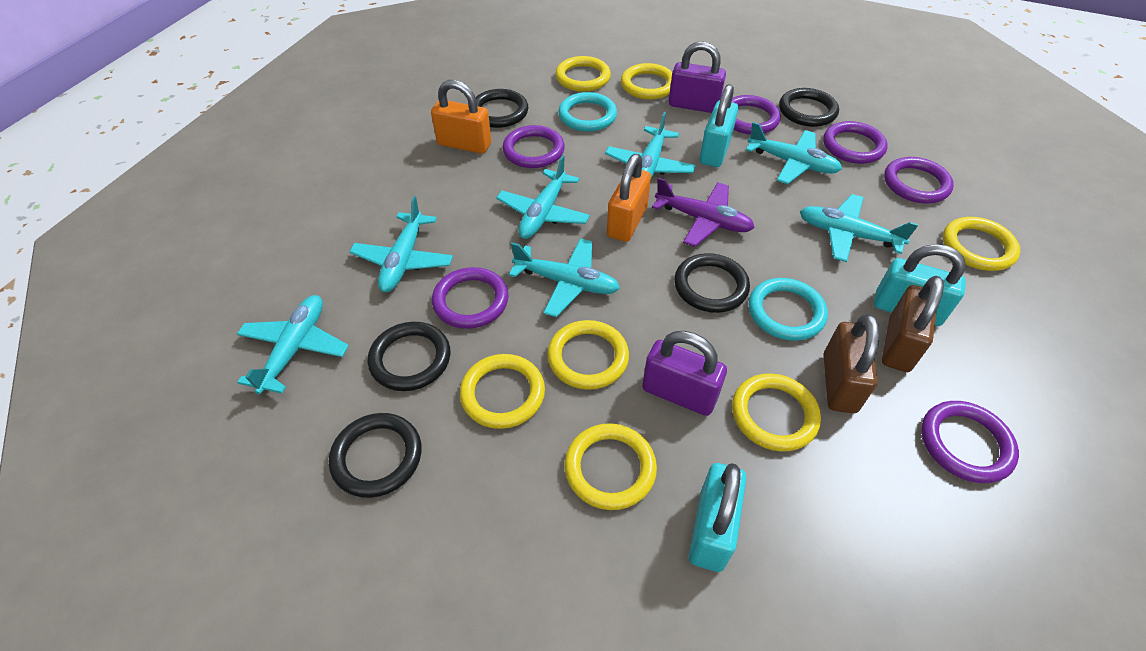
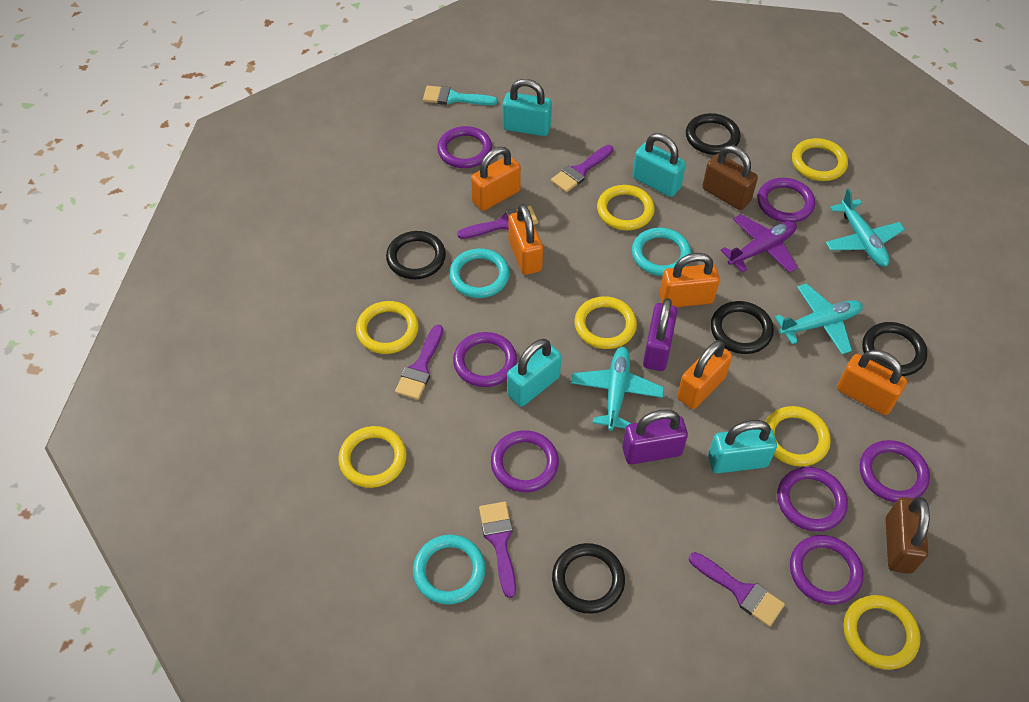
orange padlock: 2 -> 5
purple brush: 0 -> 5
purple ring: 6 -> 7
turquoise brush: 0 -> 1
turquoise padlock: 3 -> 4
turquoise plane: 7 -> 3
turquoise ring: 2 -> 3

